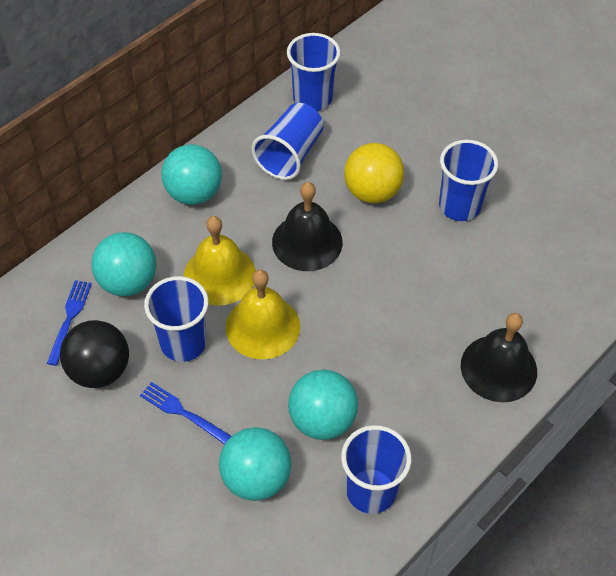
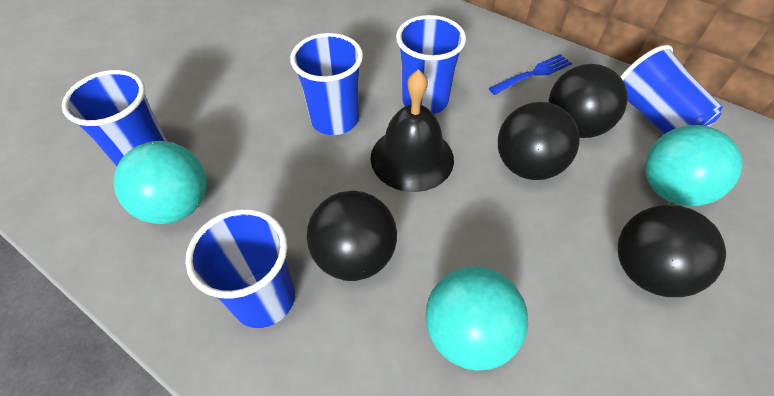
black ball: 1 -> 4
black bell: 2 -> 1
blue fork: 2 -> 1
turquoise ball: 4 -> 3
yellow ball: 1 -> 0
yellow bell: 2 -> 0

